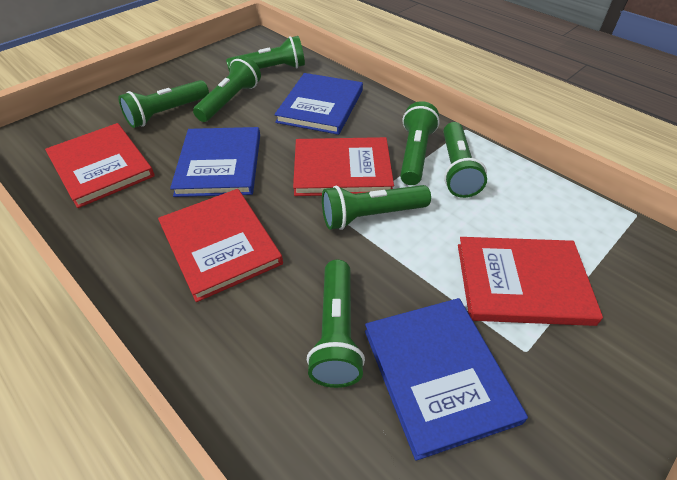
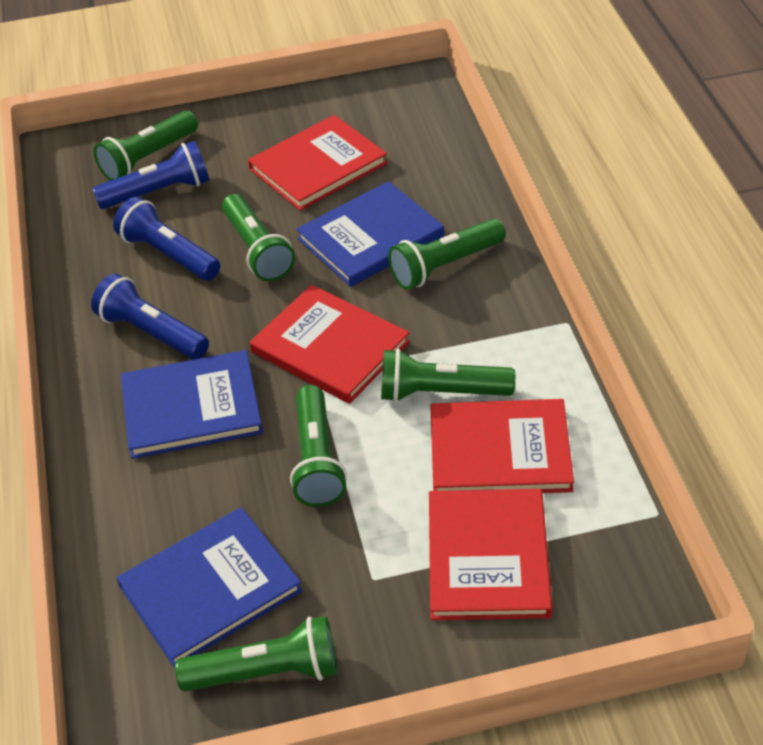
blue flashlight: 0 -> 3
green flashlight: 7 -> 6

